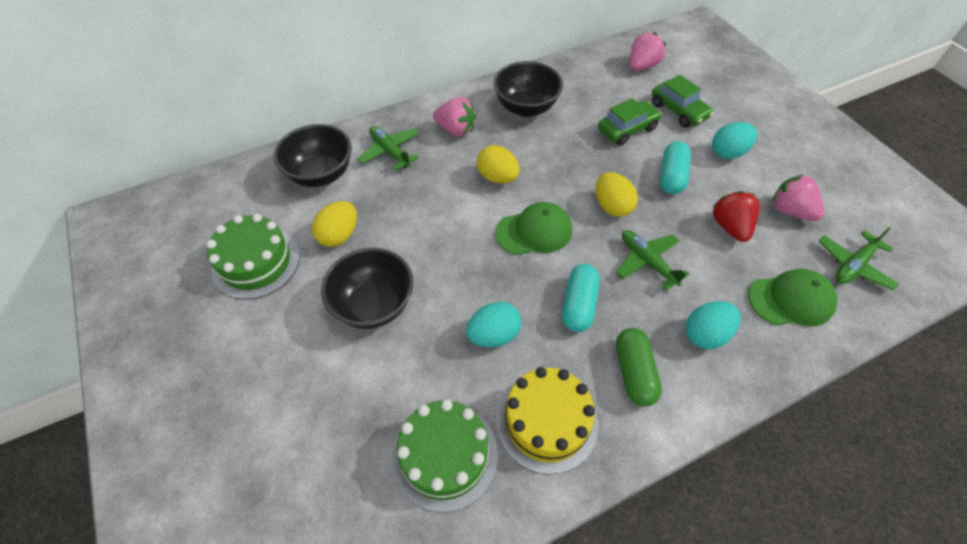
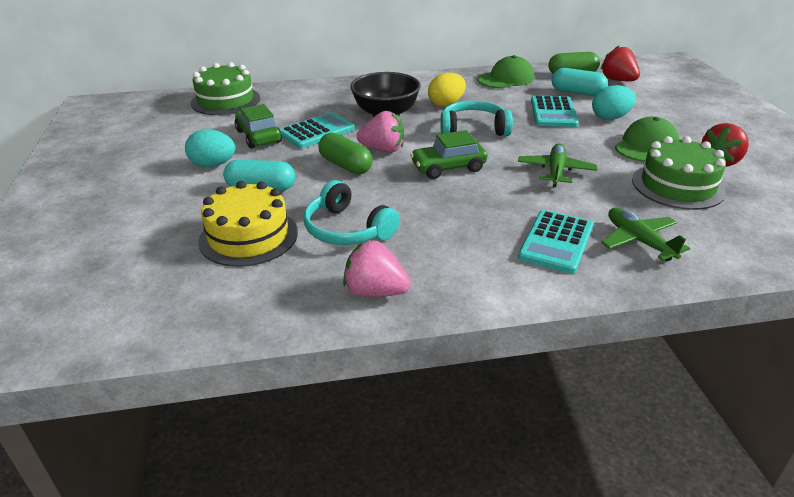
black bowl: 3 -> 1
green capsule: 1 -> 2
green plane: 3 -> 2
pink strawberry: 3 -> 2
red strawberry: 1 -> 2
turquoise calculator: 0 -> 3
turquoise egg: 3 -> 2
turquoise headphones: 0 -> 2
yellow egg: 3 -> 1

